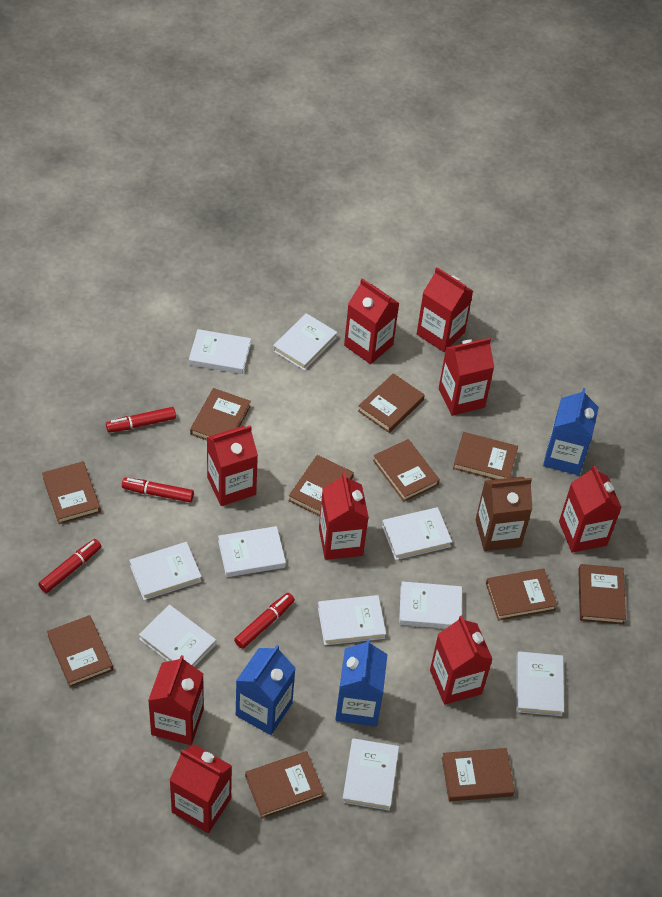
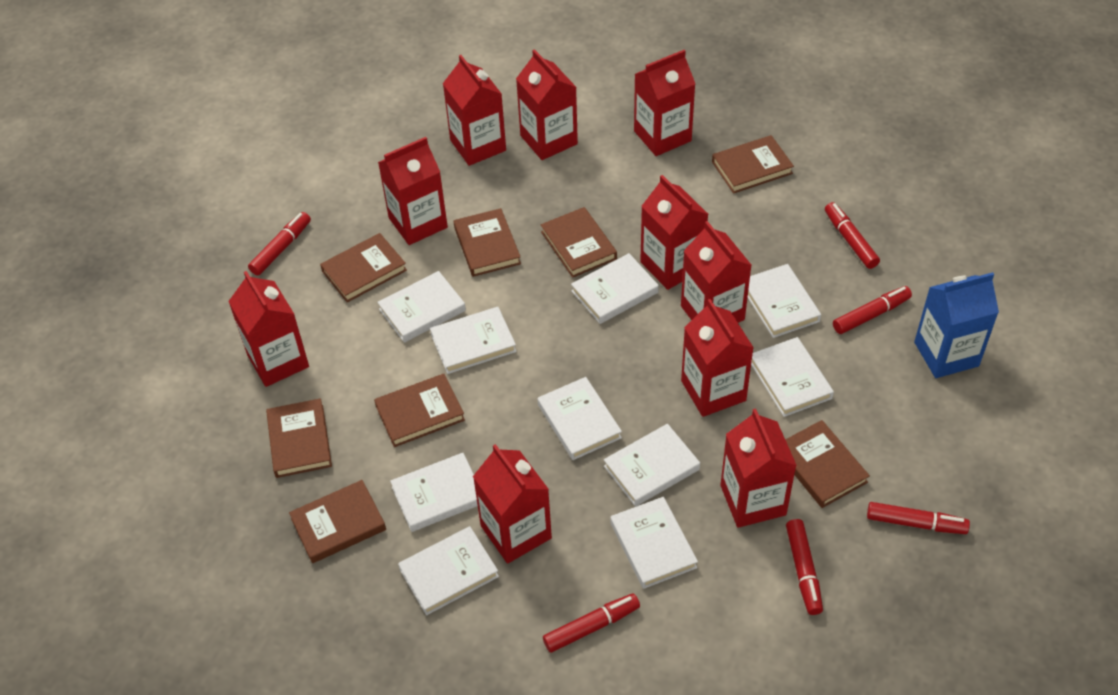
blue carton: 3 -> 1
brown book: 11 -> 8
brown carton: 1 -> 0
red carton: 9 -> 10
red marker: 4 -> 6

